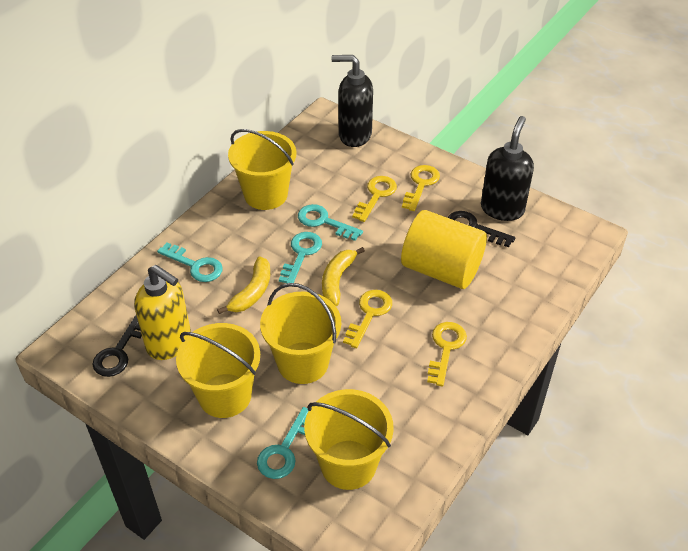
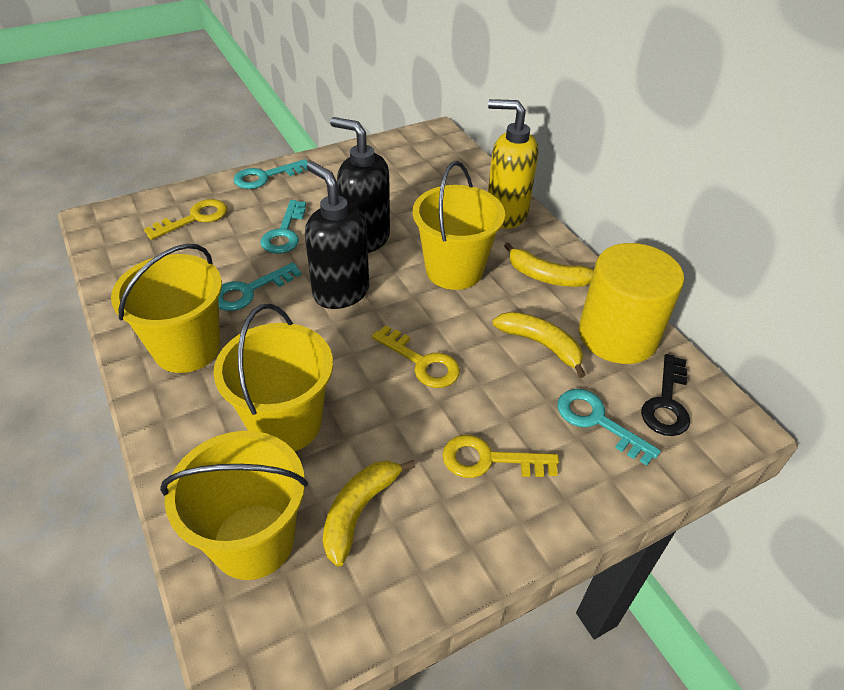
black key: 2 -> 1
yellow banana: 2 -> 3
yellow key: 4 -> 3

